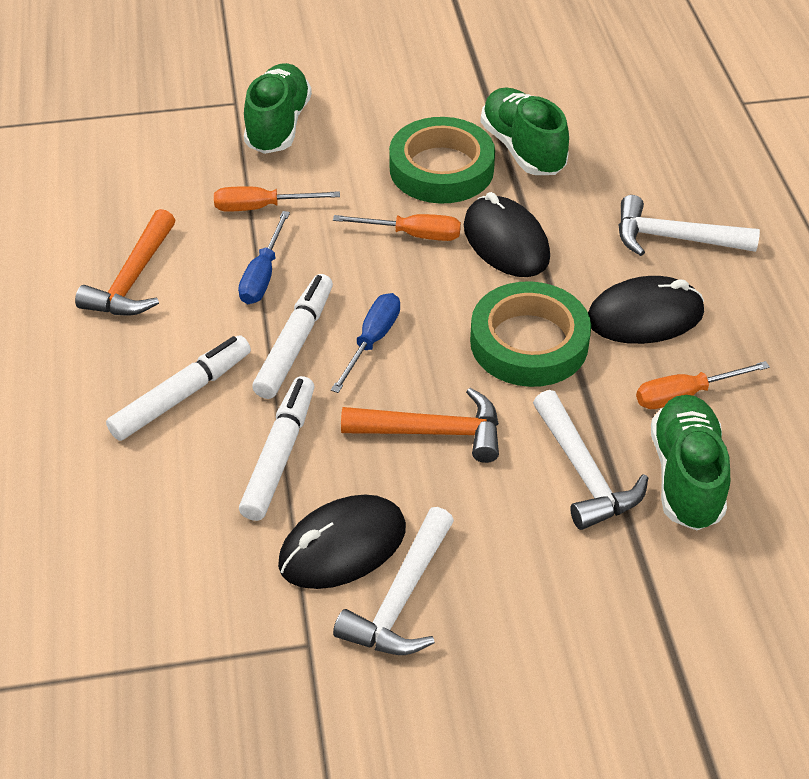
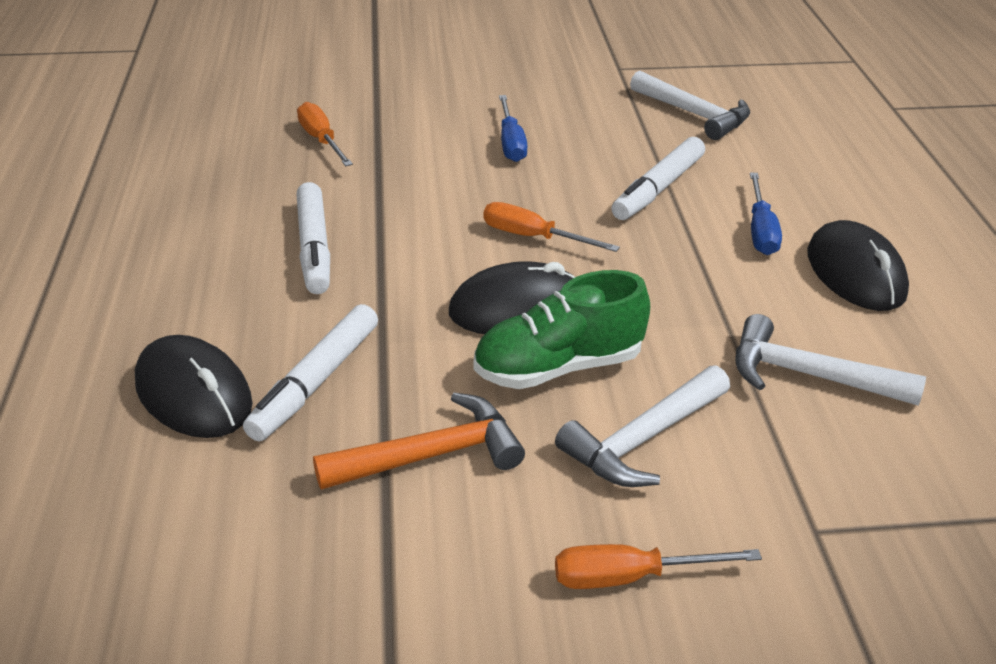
green shoe: 3 -> 1
green tape: 2 -> 0
orange hammer: 2 -> 1

